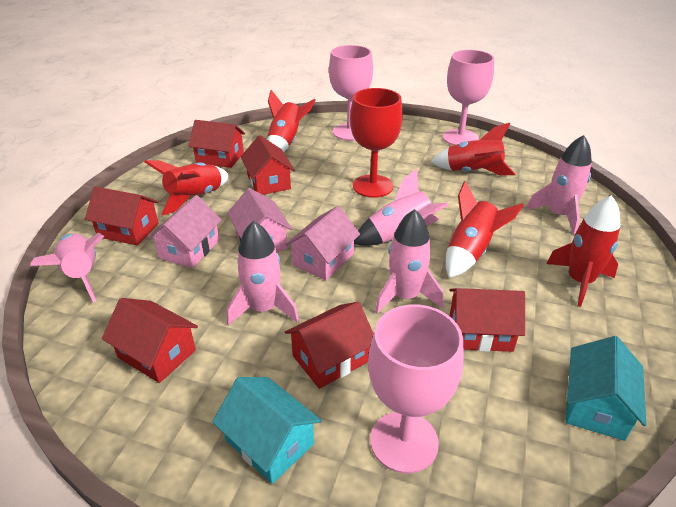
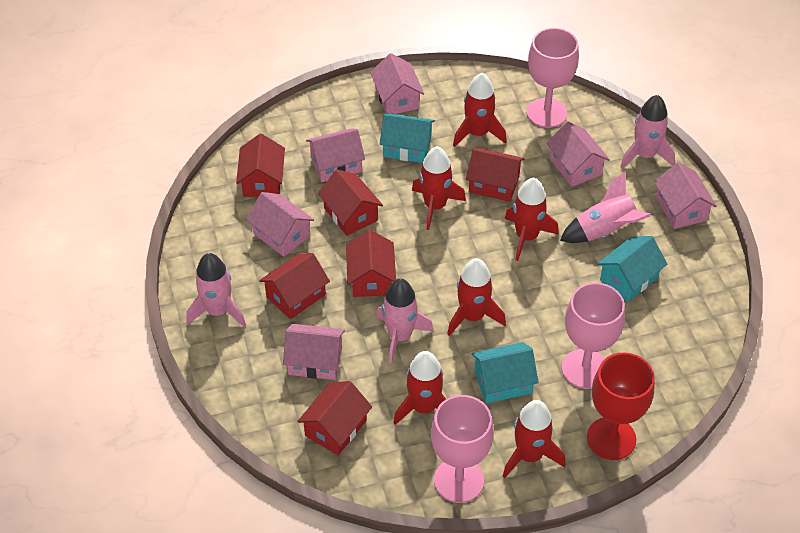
pink house: 3 -> 6
pink rocket: 5 -> 4
red rocket: 5 -> 6
turquoise house: 2 -> 3

